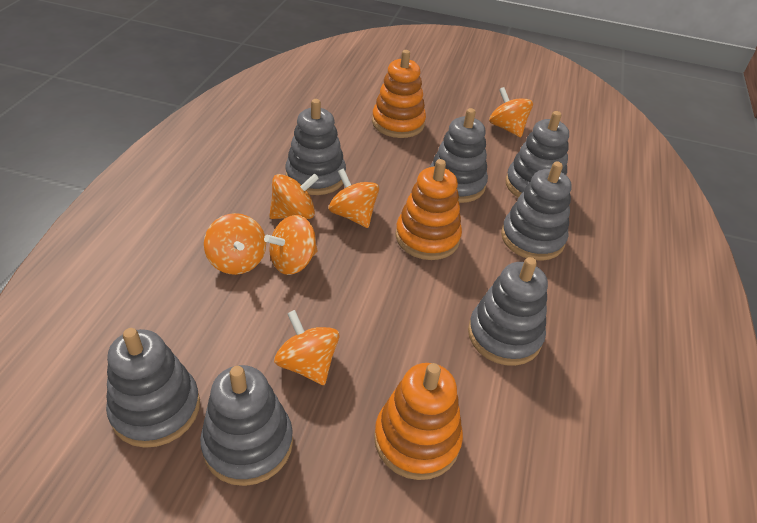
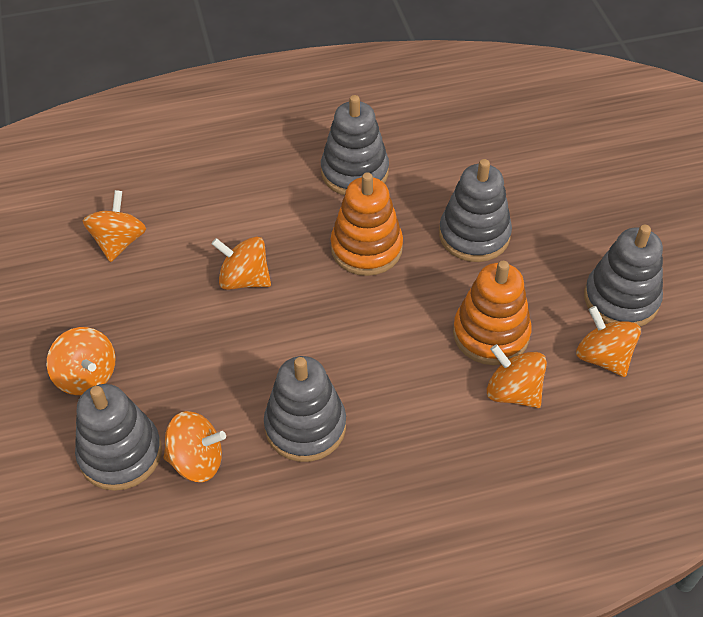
grey stacking toy: 7 -> 5
orange stacking toy: 3 -> 2

